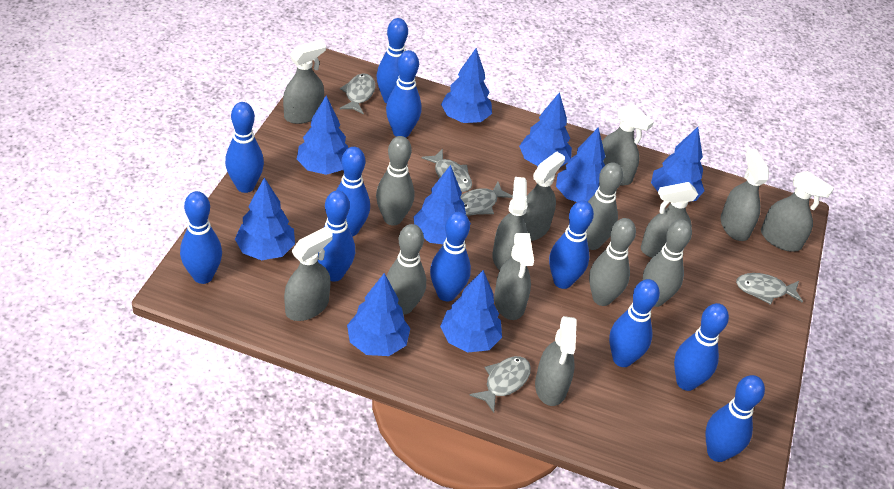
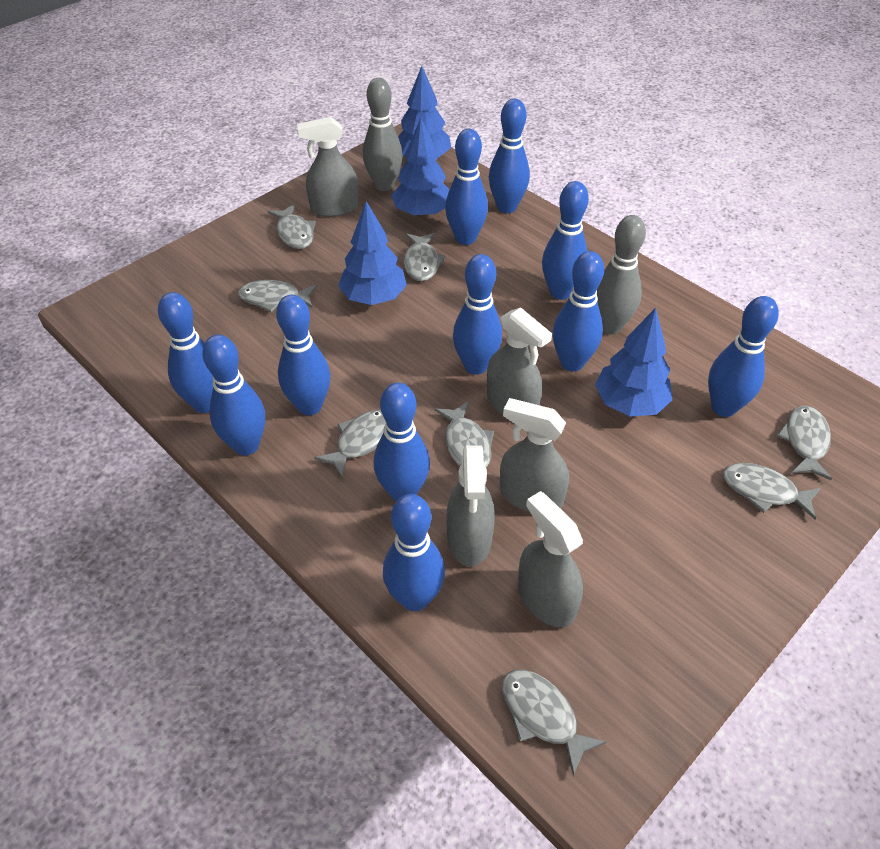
blue tree: 9 -> 4
grey bowling pin: 5 -> 2
grey fish: 5 -> 8
grey spray bottle: 10 -> 5

